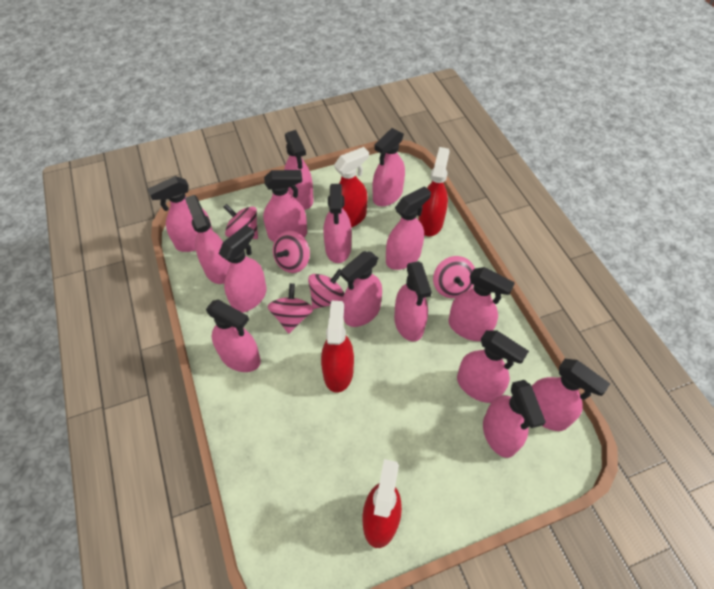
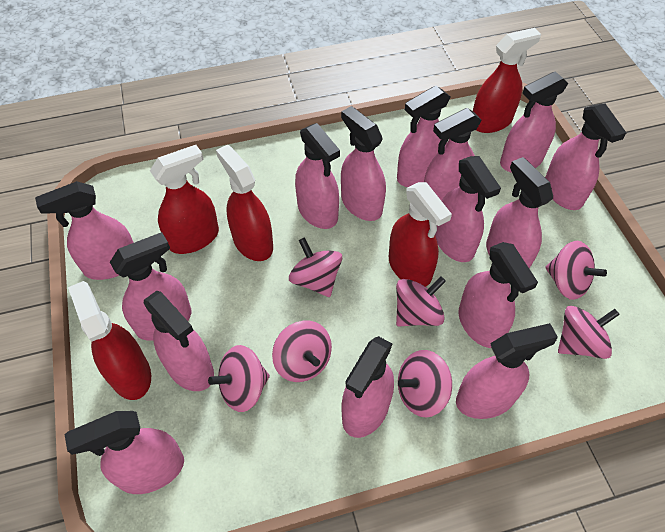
pink spinning top: 5 -> 7
red spray bottle: 4 -> 5

